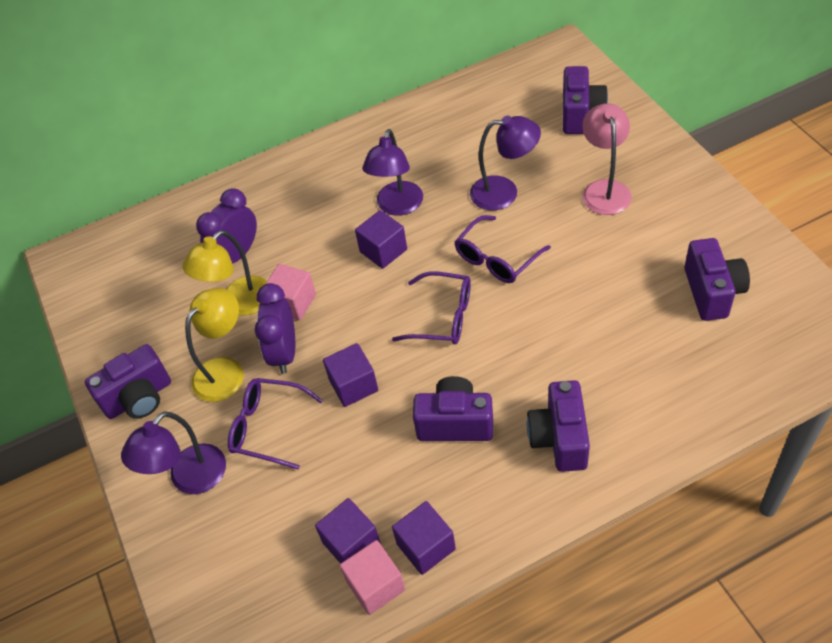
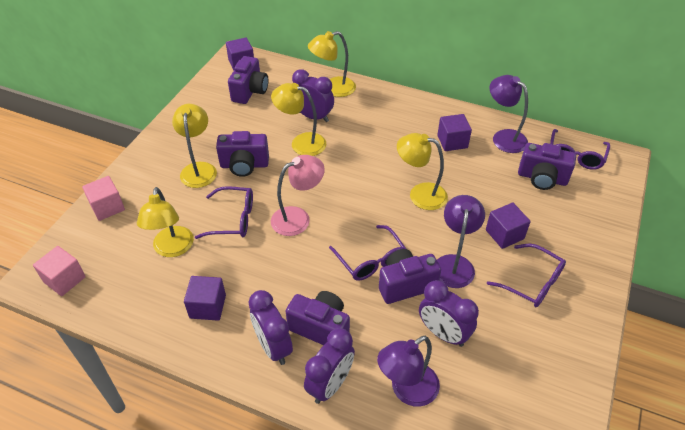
purple clock: 2 -> 4
purple glasses: 3 -> 4
yellow lamp: 2 -> 5

